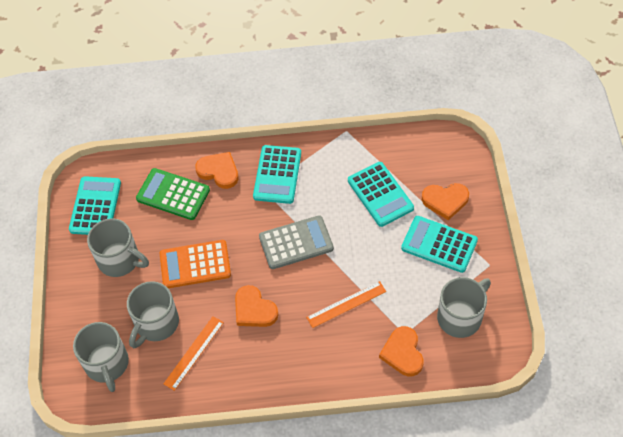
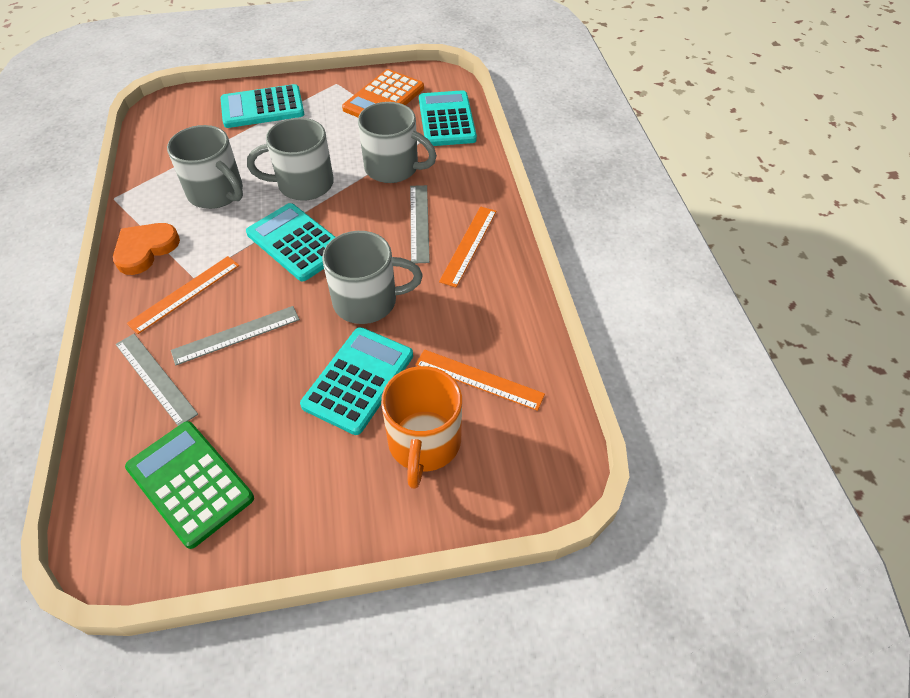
grey calculator: 1 -> 0
grey ruler: 0 -> 3
orange heart: 4 -> 1
orange mug: 0 -> 1
orange ruler: 2 -> 3

